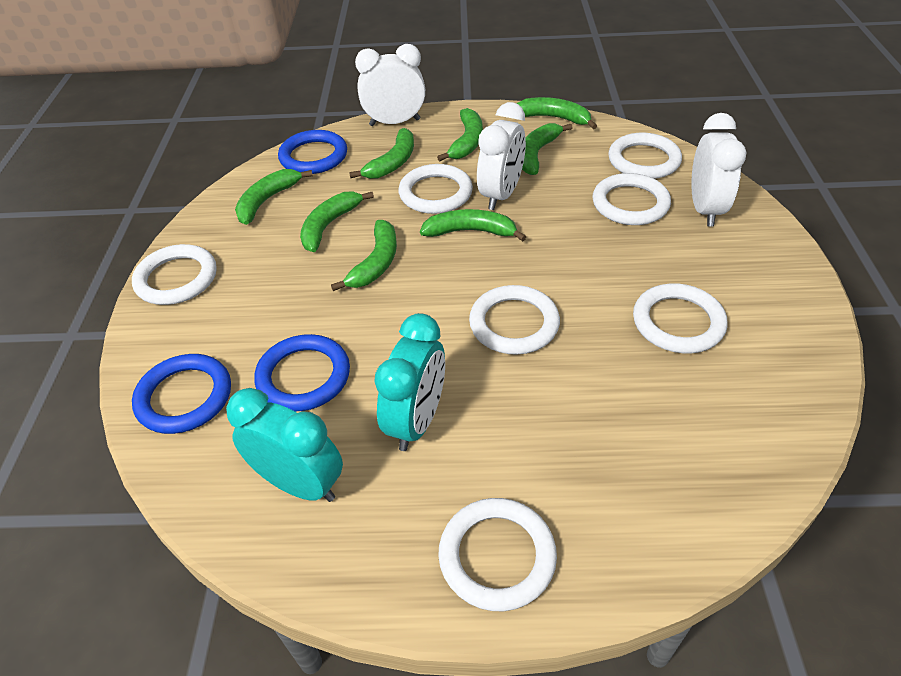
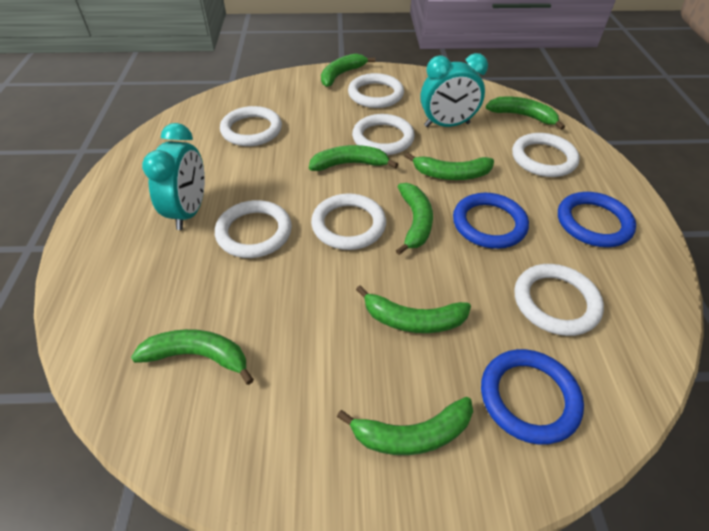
white clock: 3 -> 0

